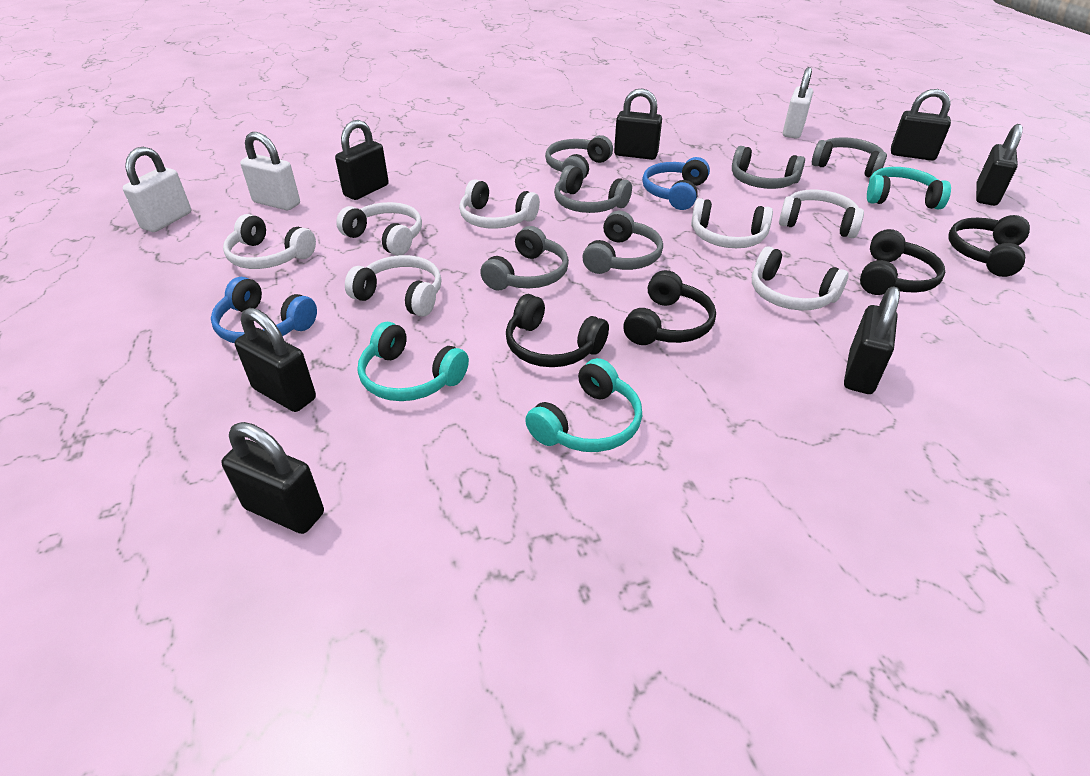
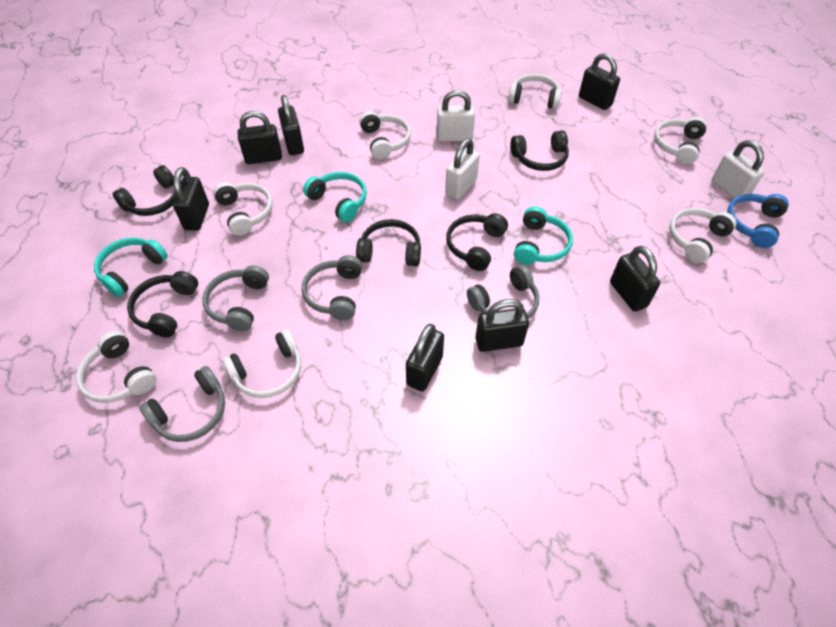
black headphones: 4 -> 5
blue headphones: 2 -> 1
grey headphones: 6 -> 4

